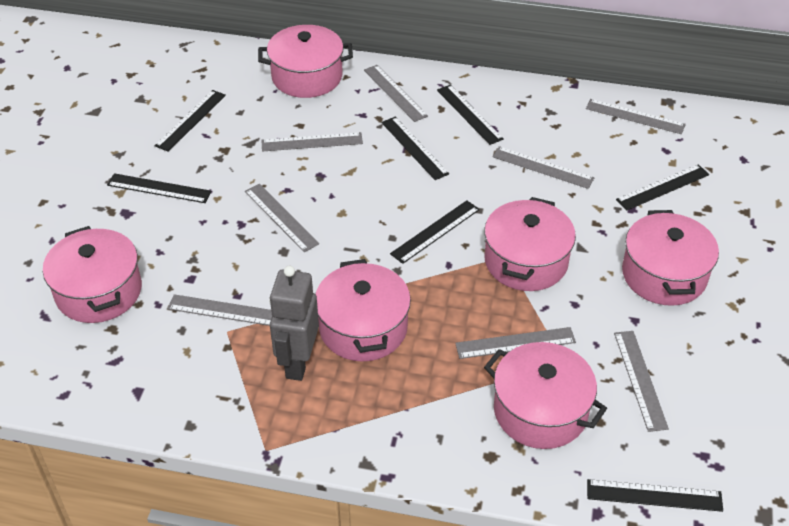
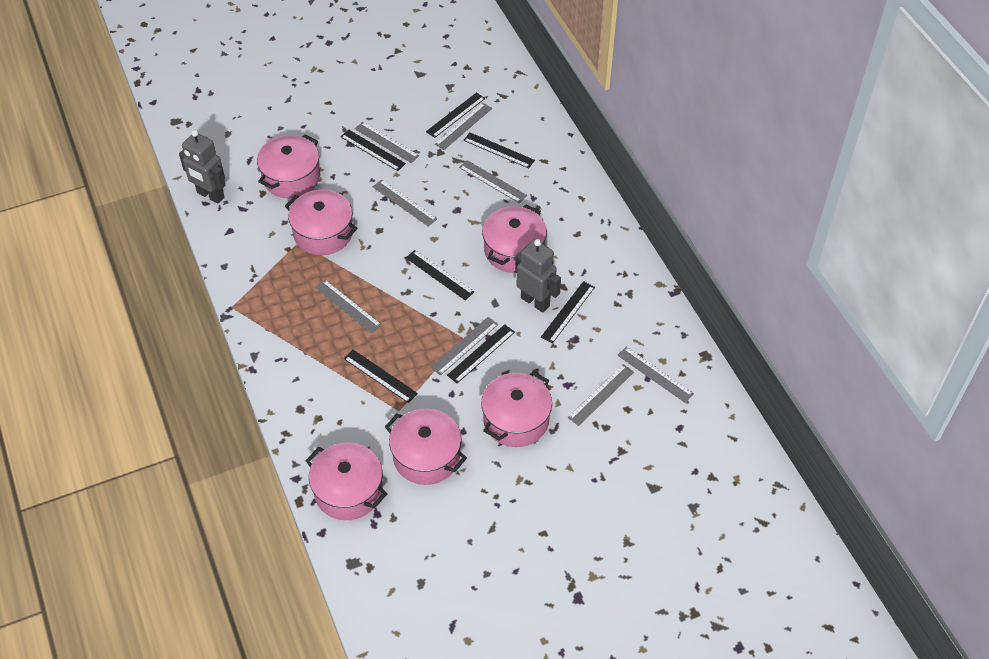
grey robot: 1 -> 2

